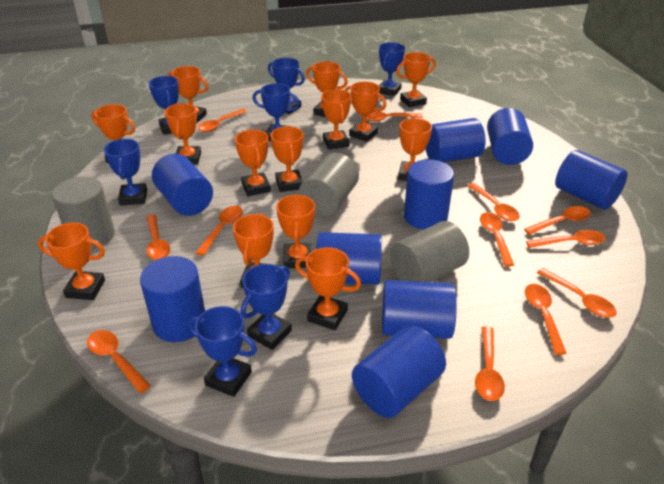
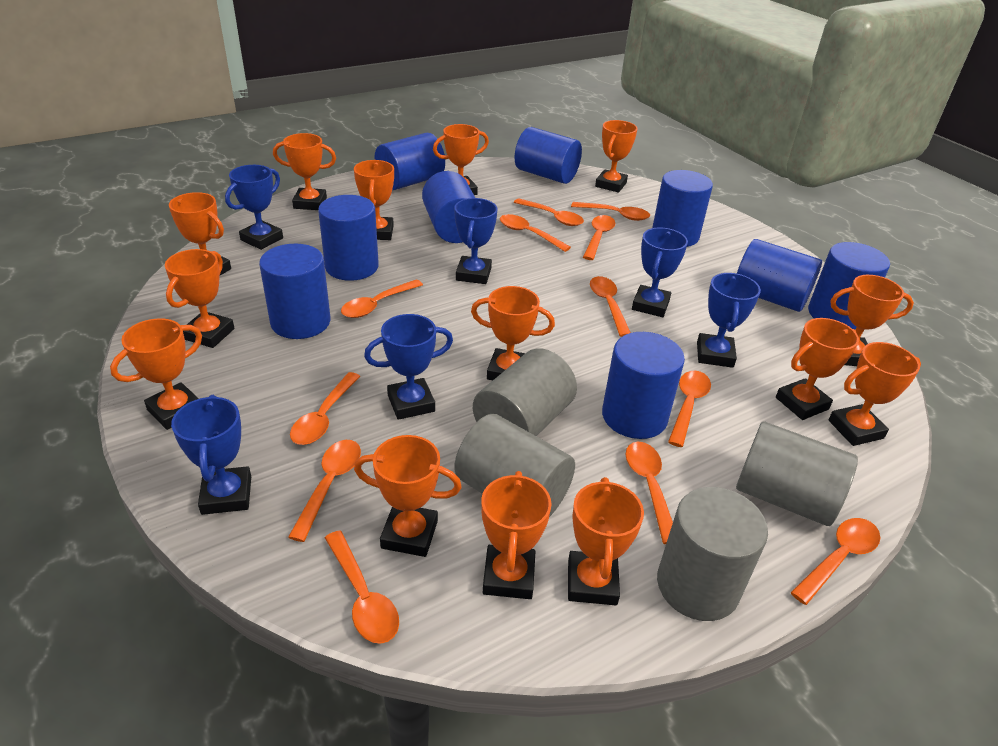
blue trophy: 7 -> 6
grey cylinder: 3 -> 4

